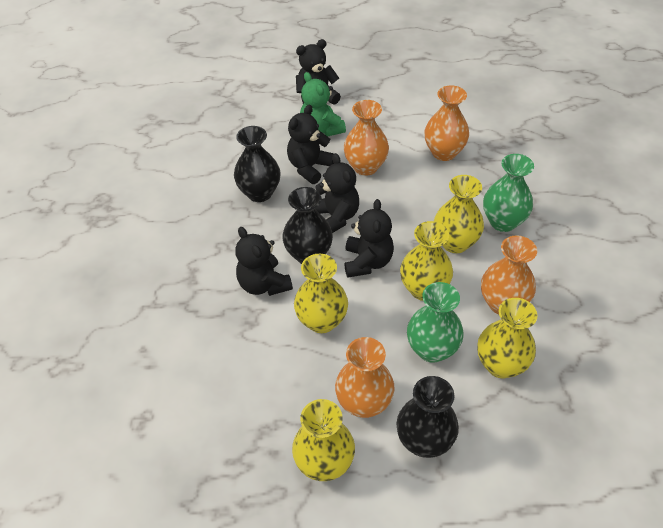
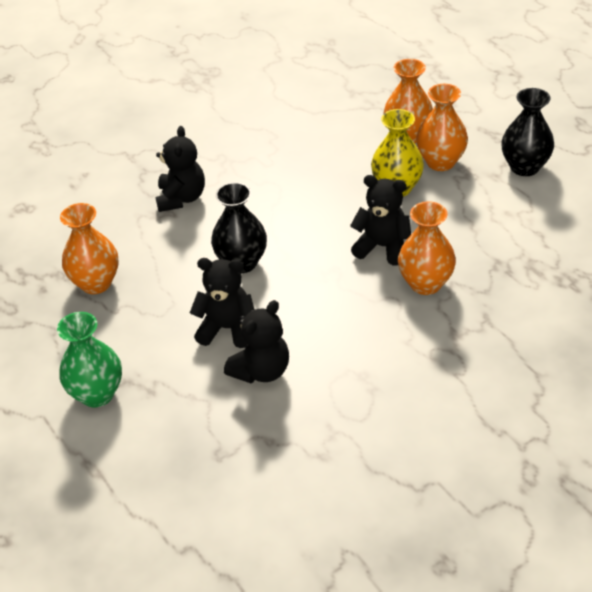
black teddy bear: 5 -> 4
black vase: 3 -> 2
green teddy bear: 1 -> 0
green vase: 2 -> 1
yellow vase: 5 -> 1

